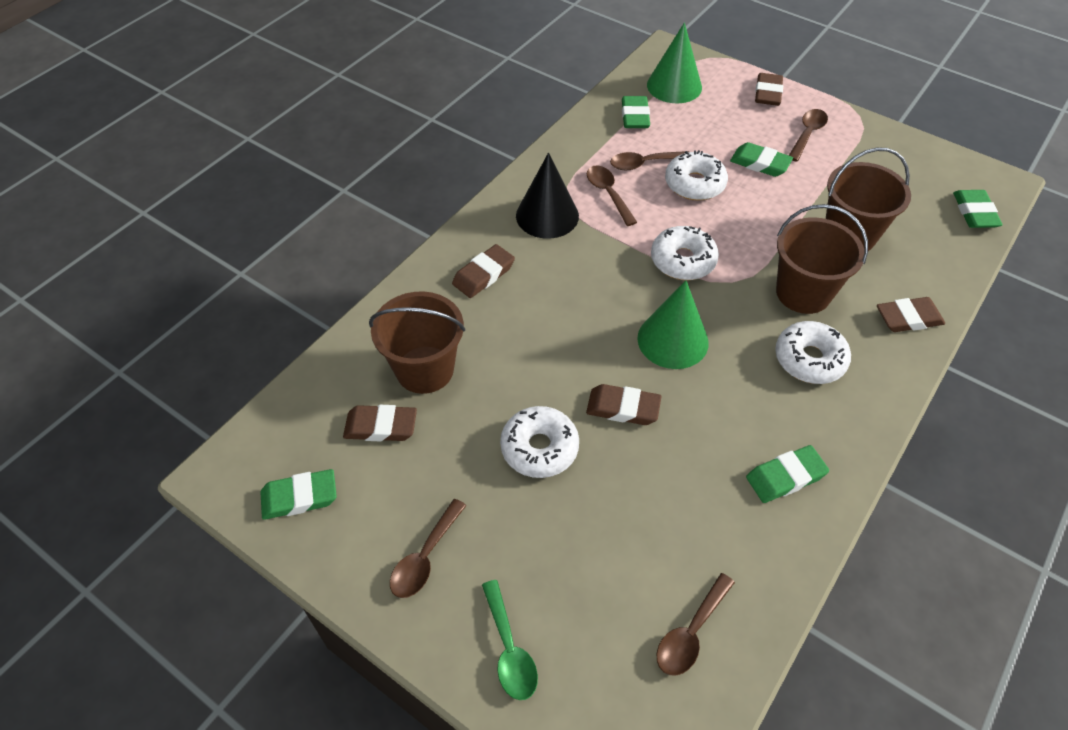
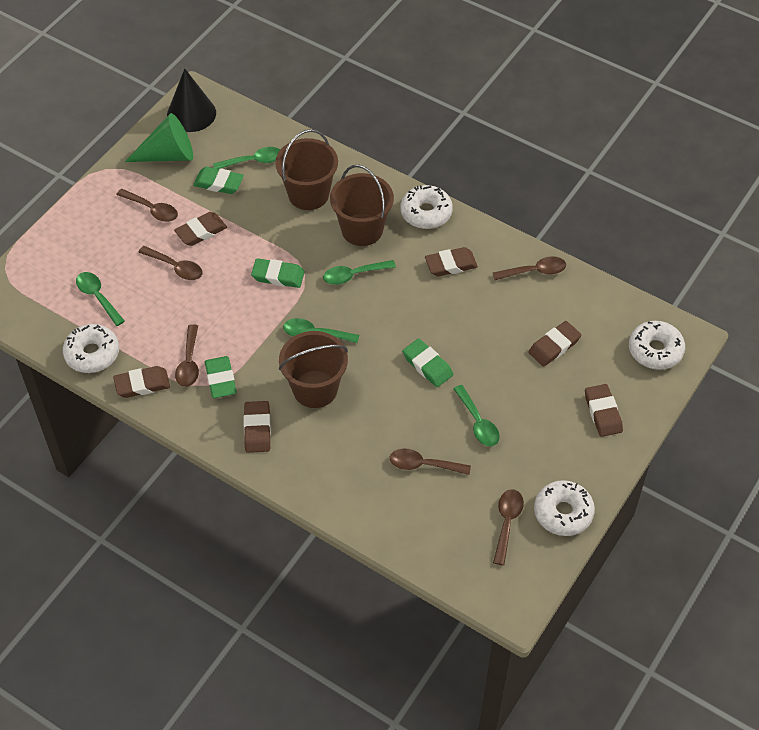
brown eraser: 5 -> 6
brown spoon: 5 -> 6
green cone: 2 -> 1
green eraser: 5 -> 4
green spoon: 1 -> 5

